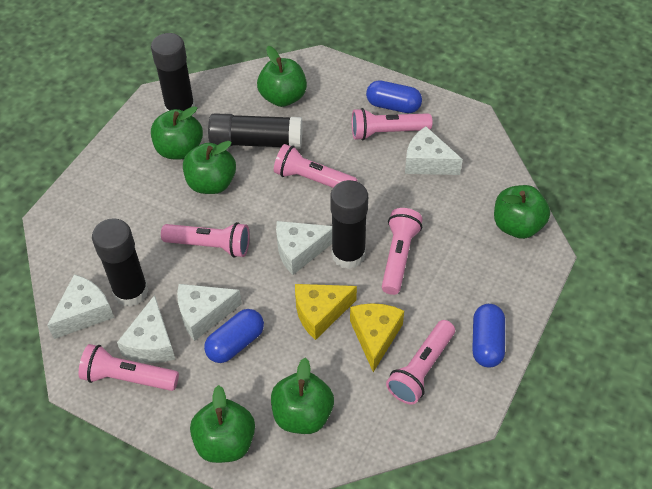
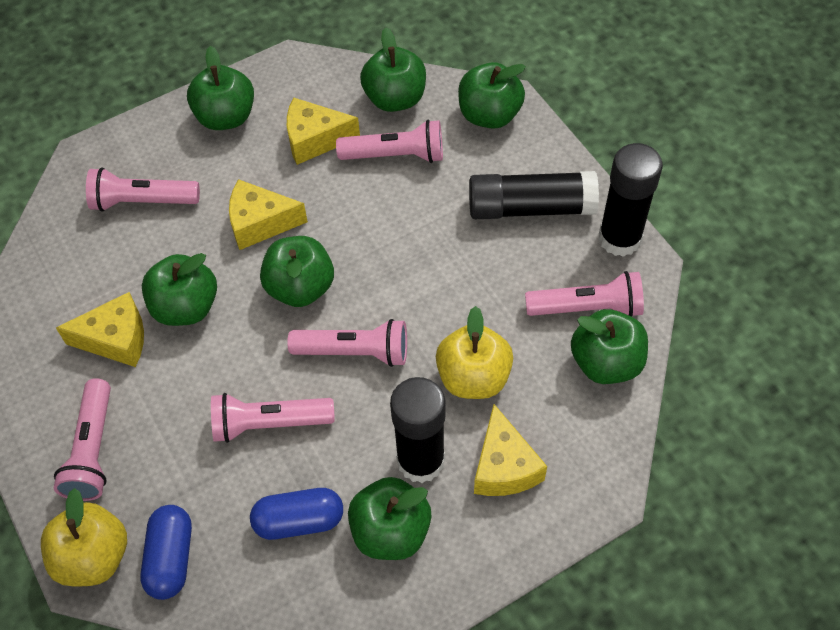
black glue stick: 4 -> 3
blue capsule: 3 -> 2
green apple: 6 -> 7
white cheese: 5 -> 0
yellow apple: 0 -> 2
yellow cheese: 2 -> 4

